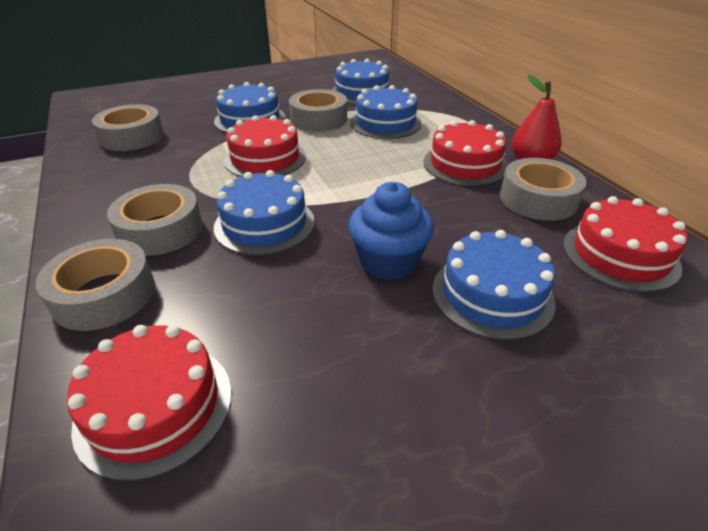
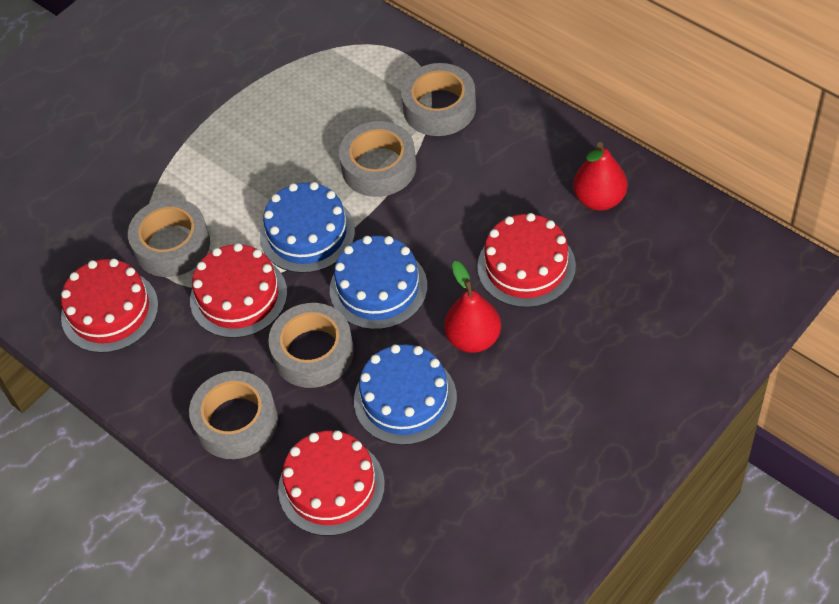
blue cake: 5 -> 3
blue cupcake: 1 -> 0
red pear: 1 -> 2

